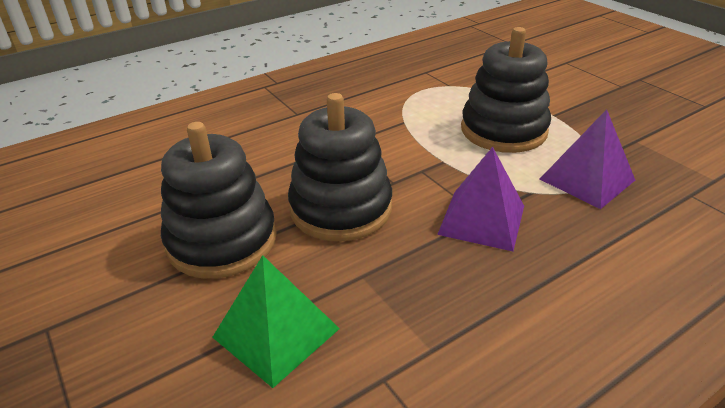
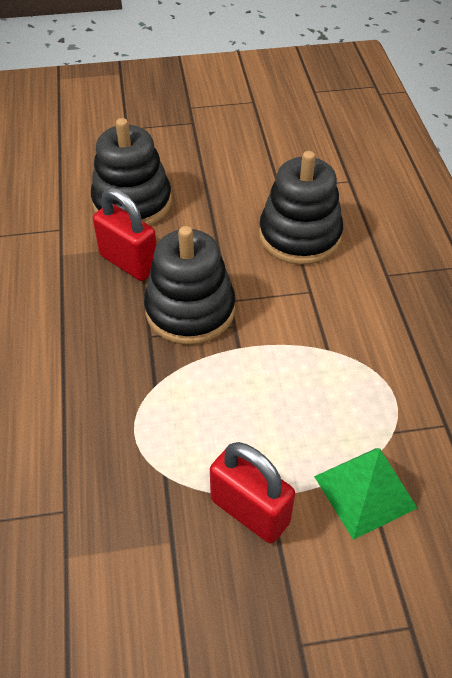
purple pyramid: 2 -> 0
red padlock: 0 -> 2

